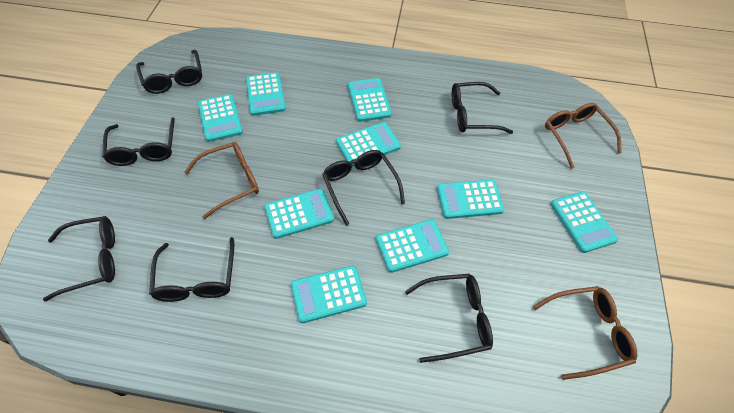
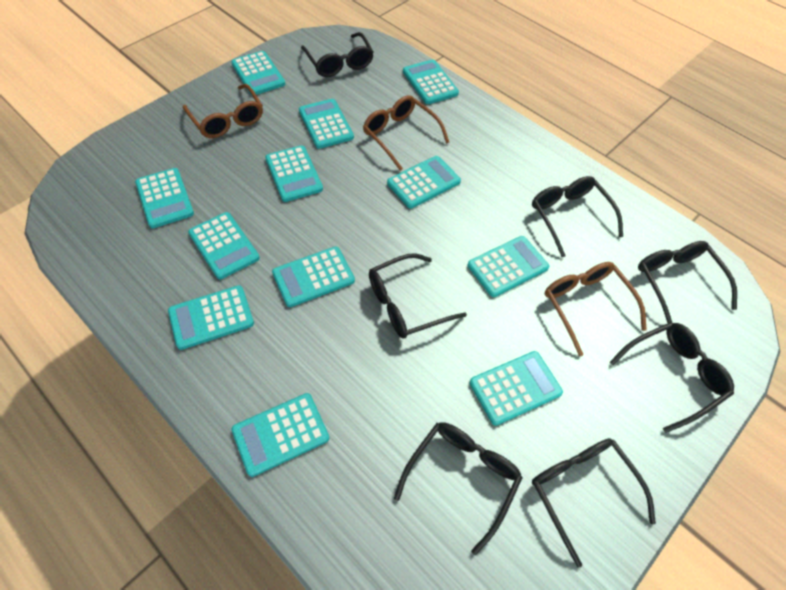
turquoise calculator: 9 -> 12

